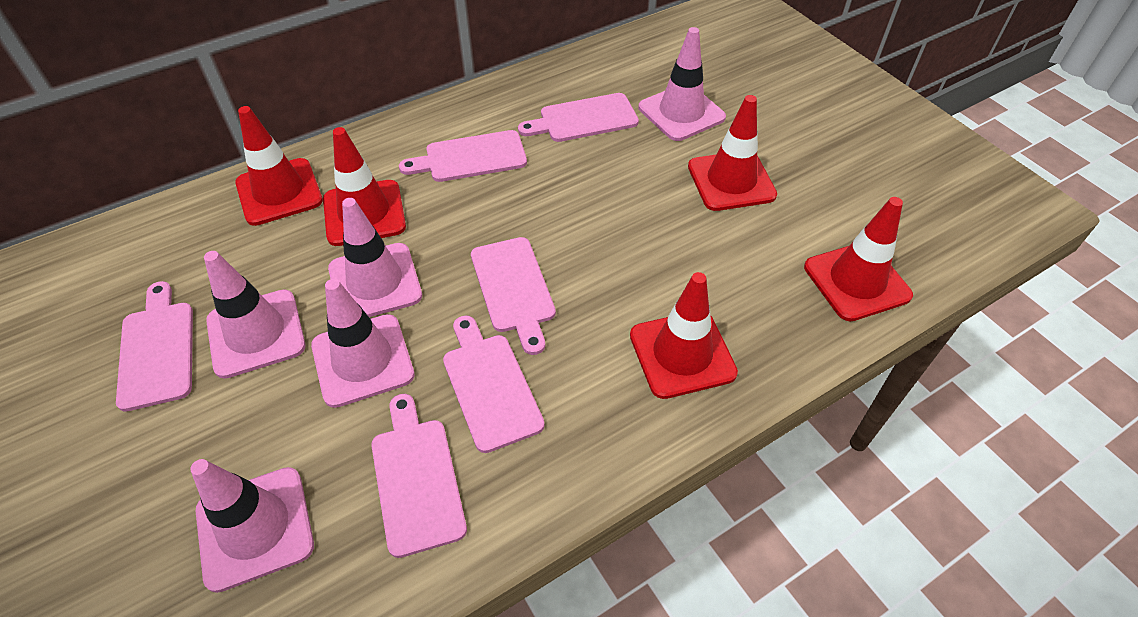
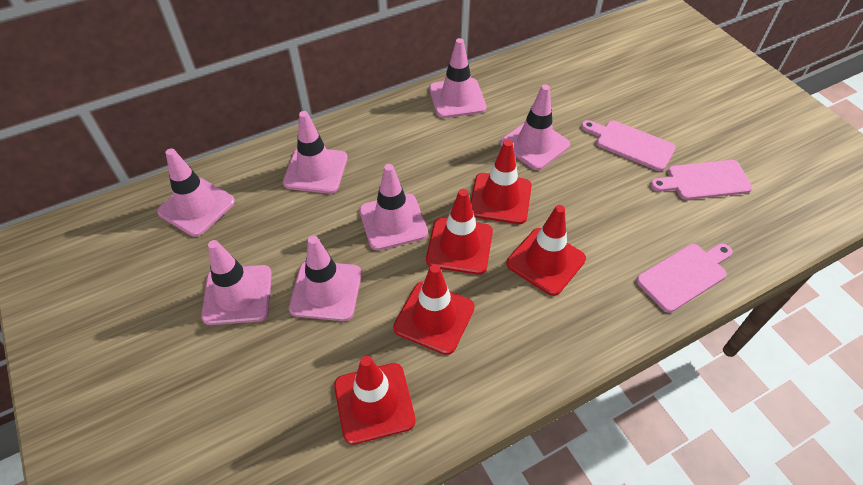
pink cutting board: 6 -> 3
pink traffic cone: 5 -> 7

